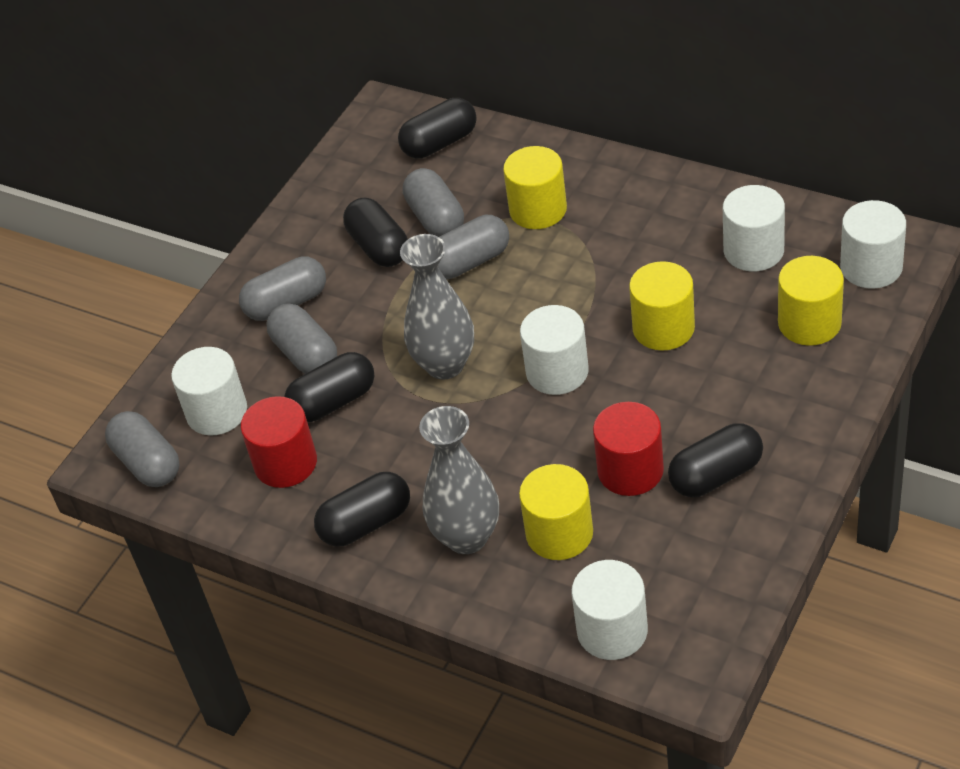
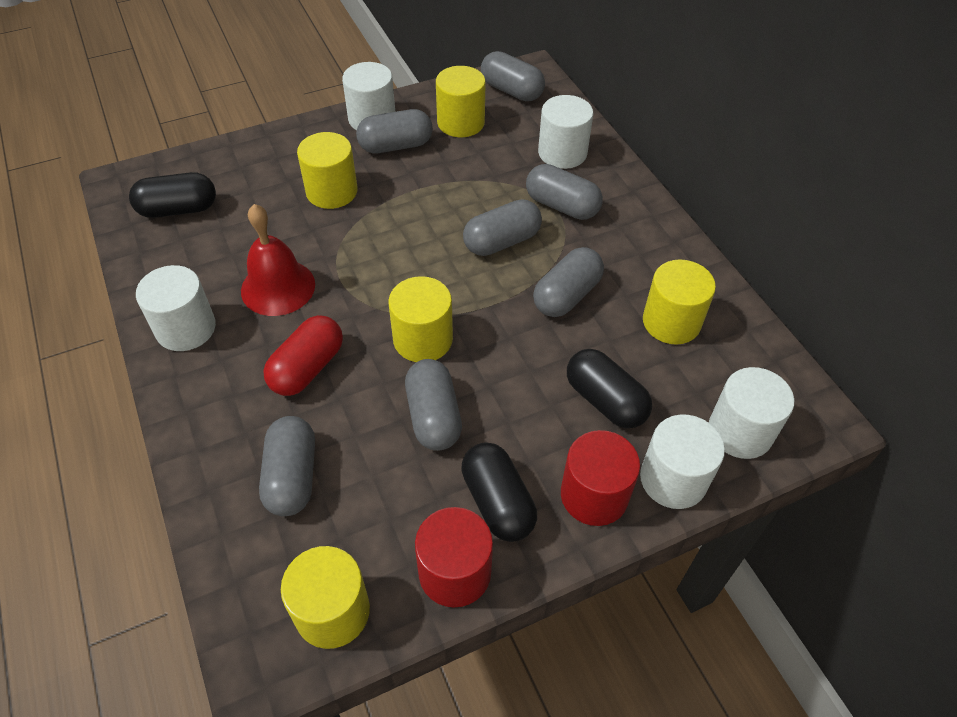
black capsule: 5 -> 3
grey capsule: 5 -> 7
grey vase: 2 -> 0
red bell: 0 -> 1
red capsule: 0 -> 1
yellow cylinder: 4 -> 5

